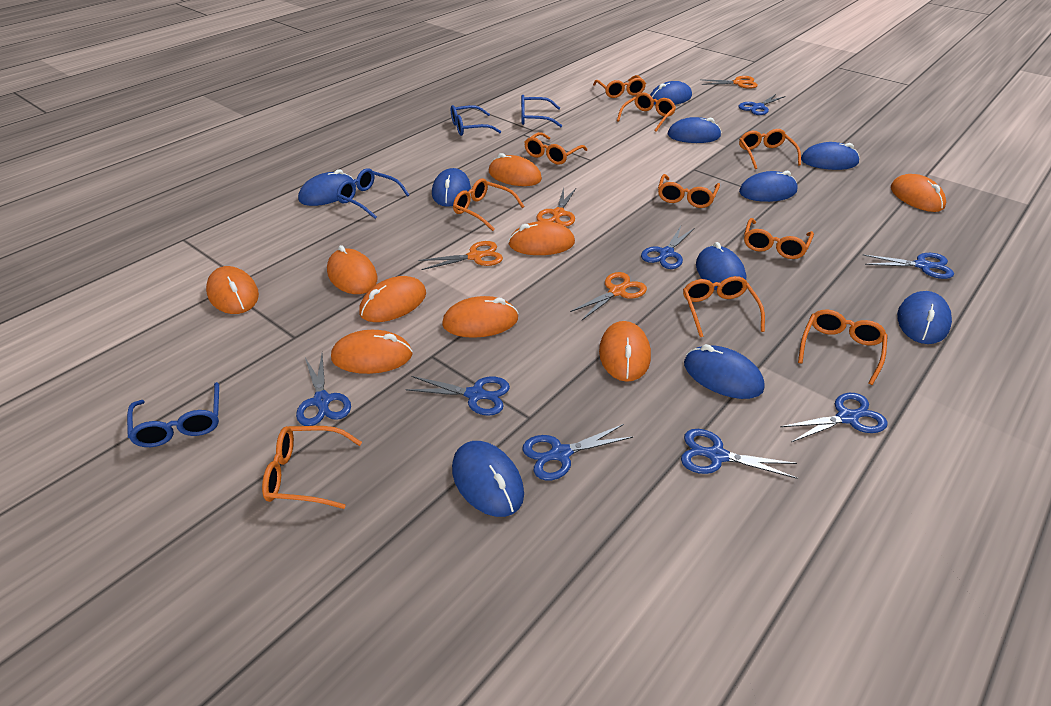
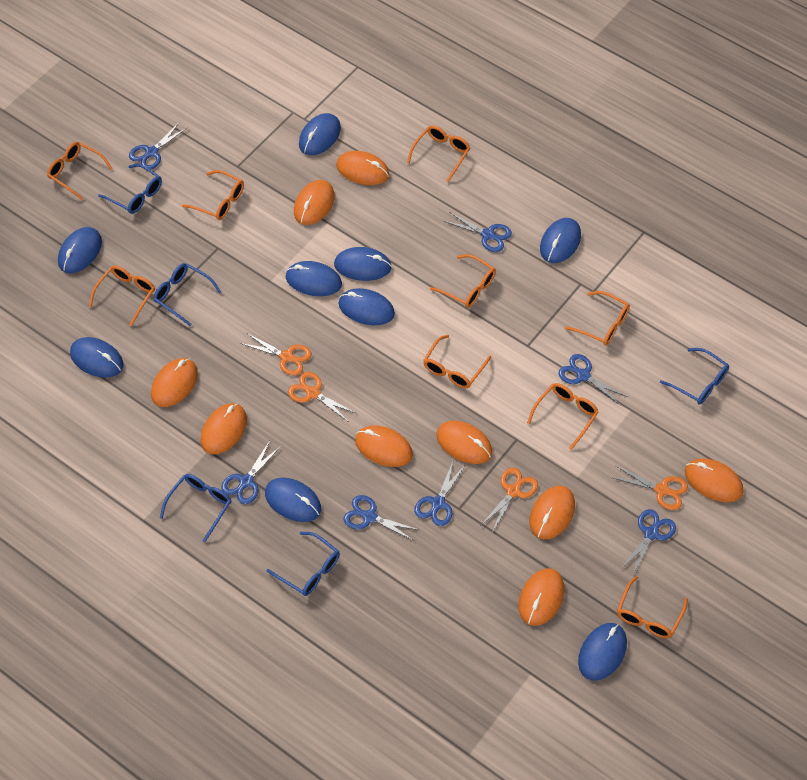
blue glasses: 4 -> 5
blue mouse: 10 -> 9
blue scissors: 8 -> 7
orange glasses: 10 -> 9

